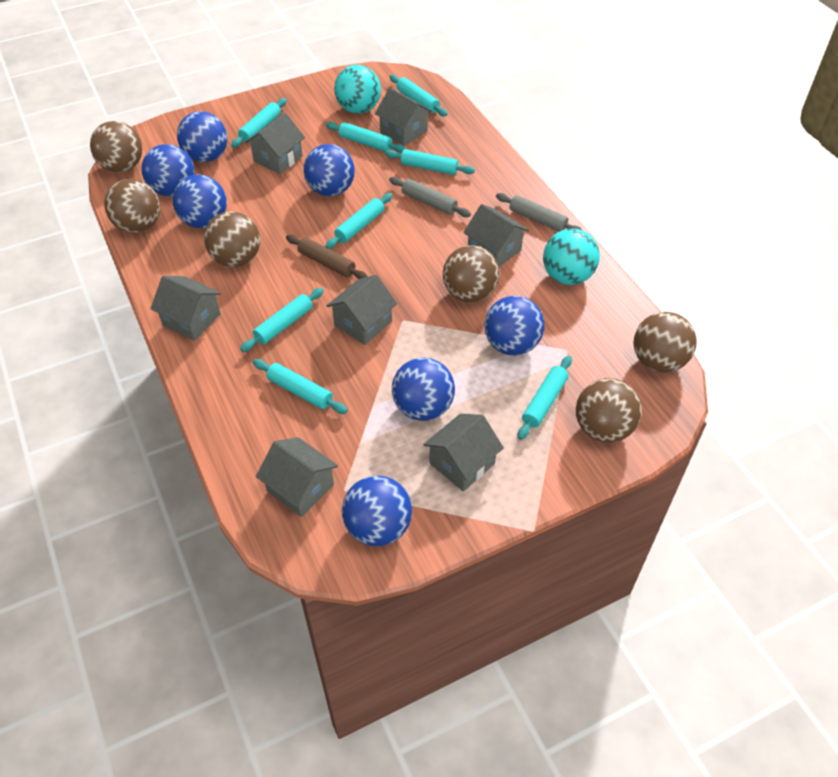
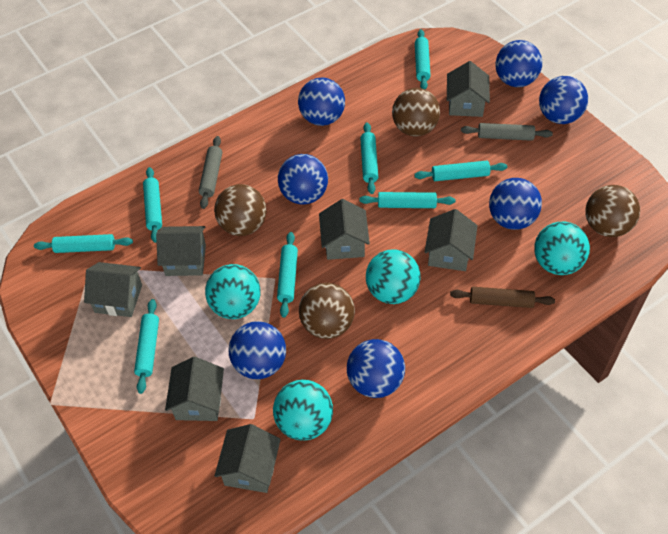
brown ball: 6 -> 4
turquoise ball: 2 -> 4

